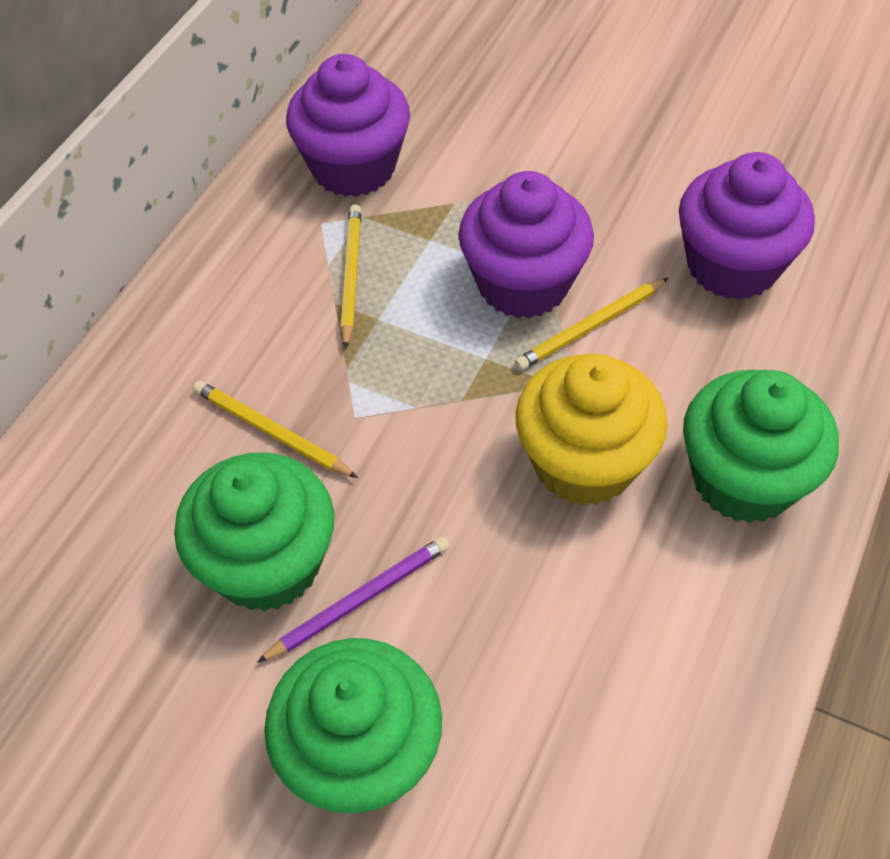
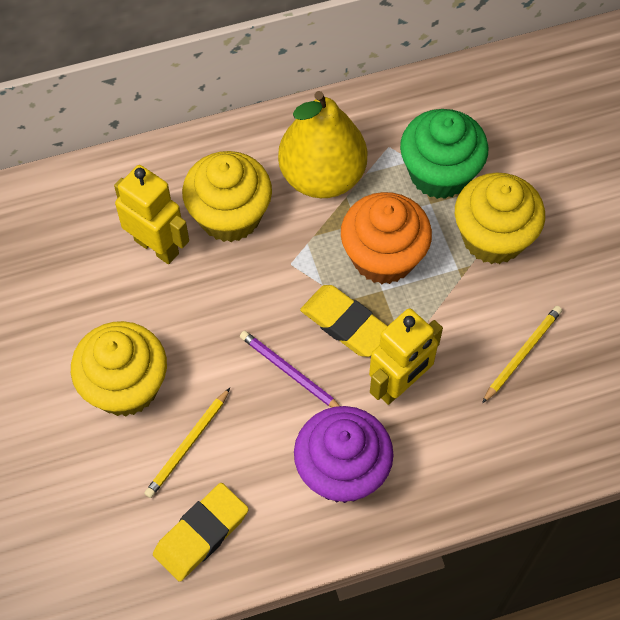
green cupcake: 3 -> 1
orange cupcake: 0 -> 1
purple cupcake: 3 -> 1
yellow cupcake: 1 -> 3
yellow eraser: 0 -> 2
yellow pear: 0 -> 1
yellow pencil: 3 -> 2
yellow robot: 0 -> 2

